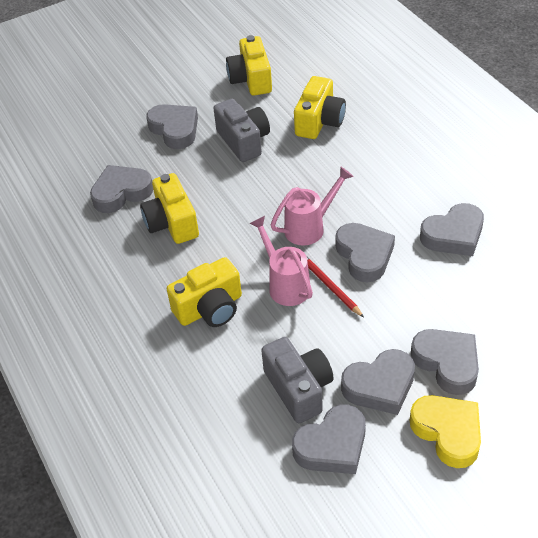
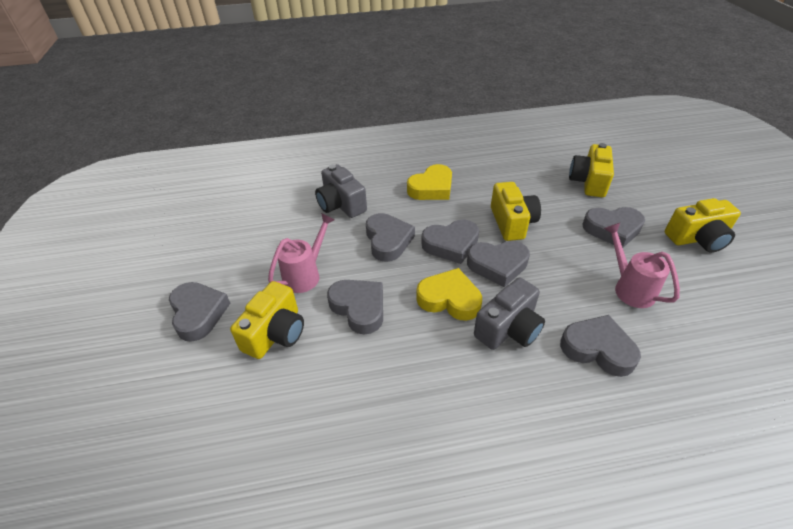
red pencil: 1 -> 0
yellow heart: 1 -> 2

